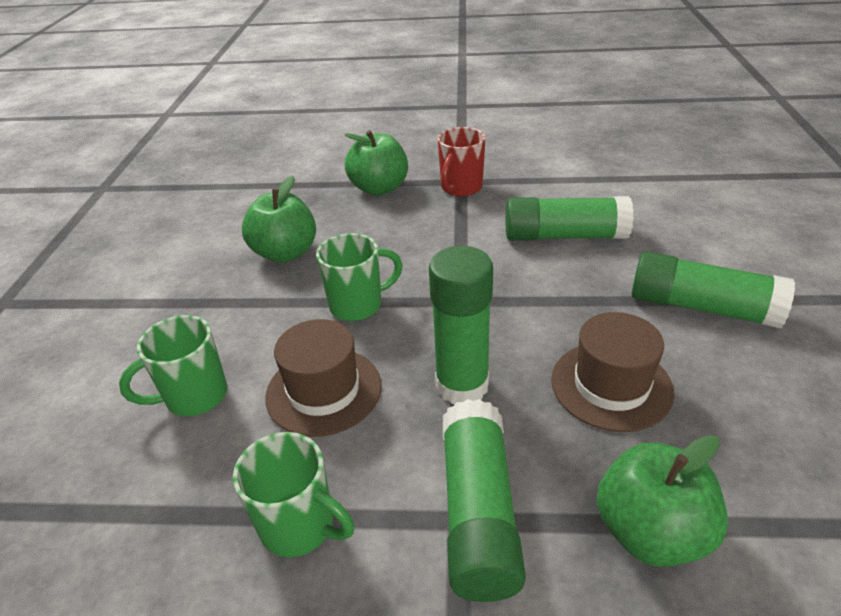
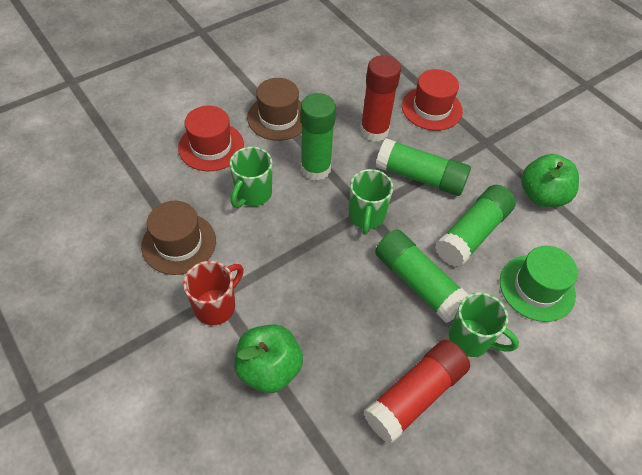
green apple: 3 -> 2
green hat: 0 -> 1
red glue stick: 0 -> 2
red hat: 0 -> 2

